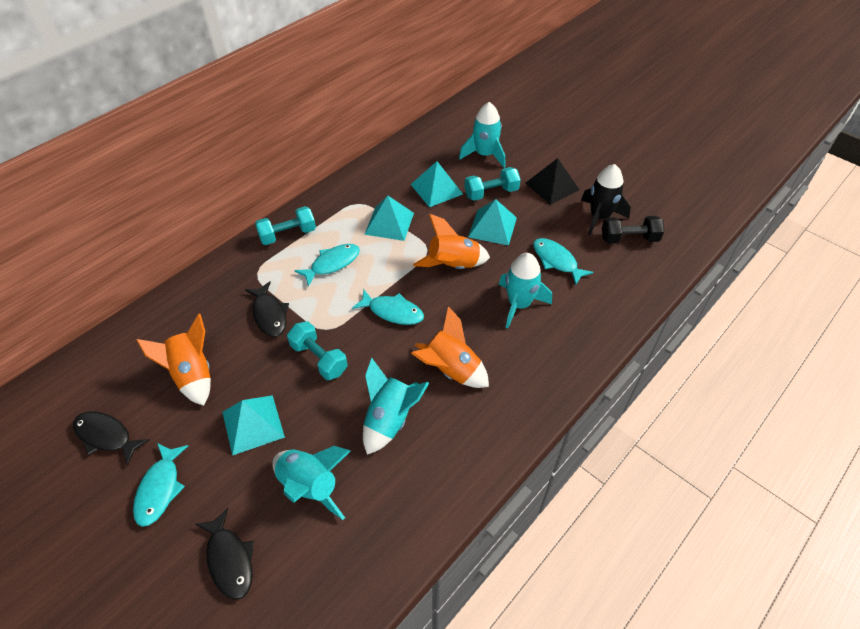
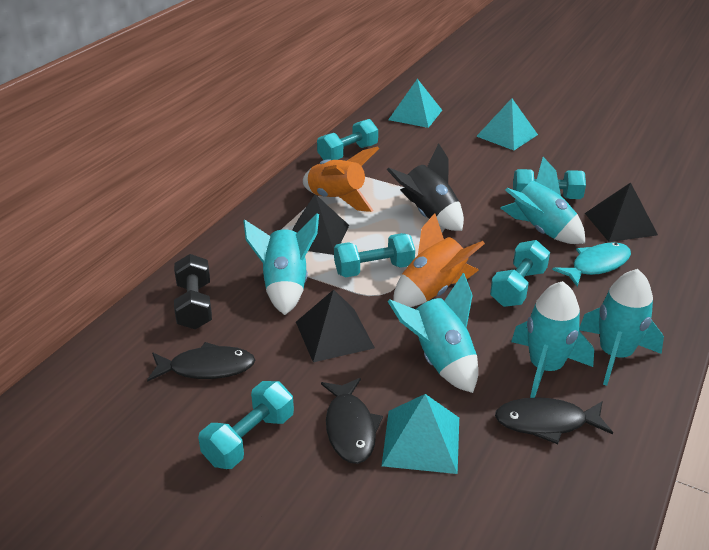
black pyramid: 1 -> 3
orange rocket: 3 -> 2
turquoise dumbbell: 3 -> 5
turquoise fish: 4 -> 1
turquoise pyramid: 4 -> 3
turquoise rocket: 4 -> 5

